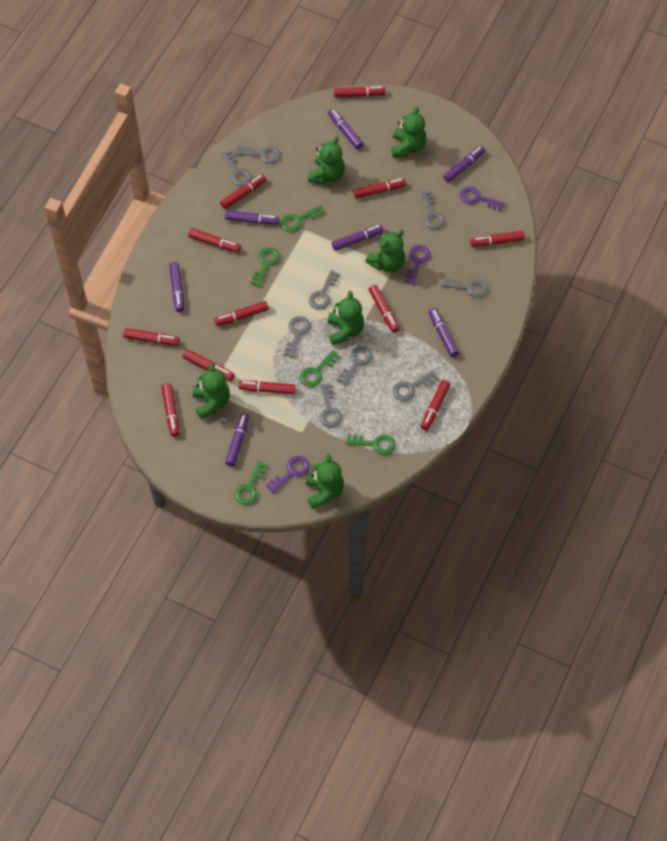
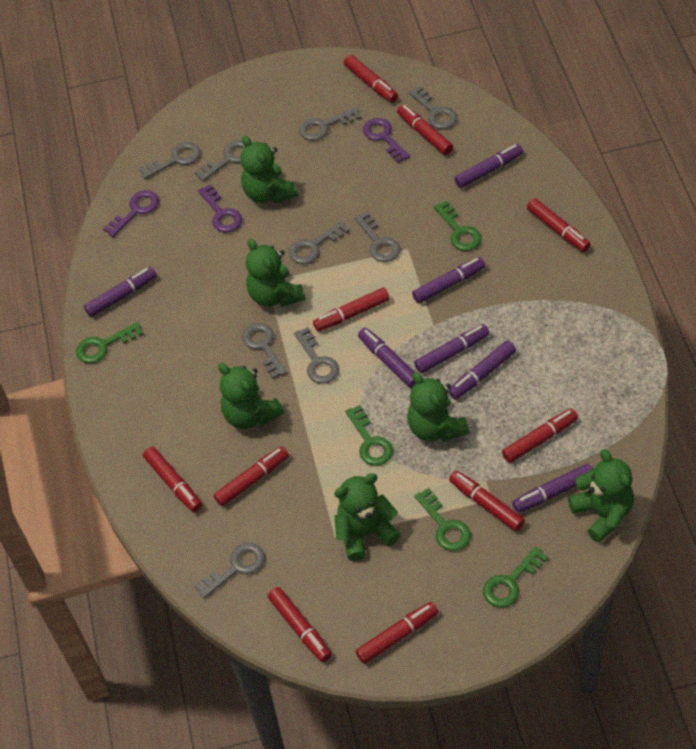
red marker: 12 -> 10

